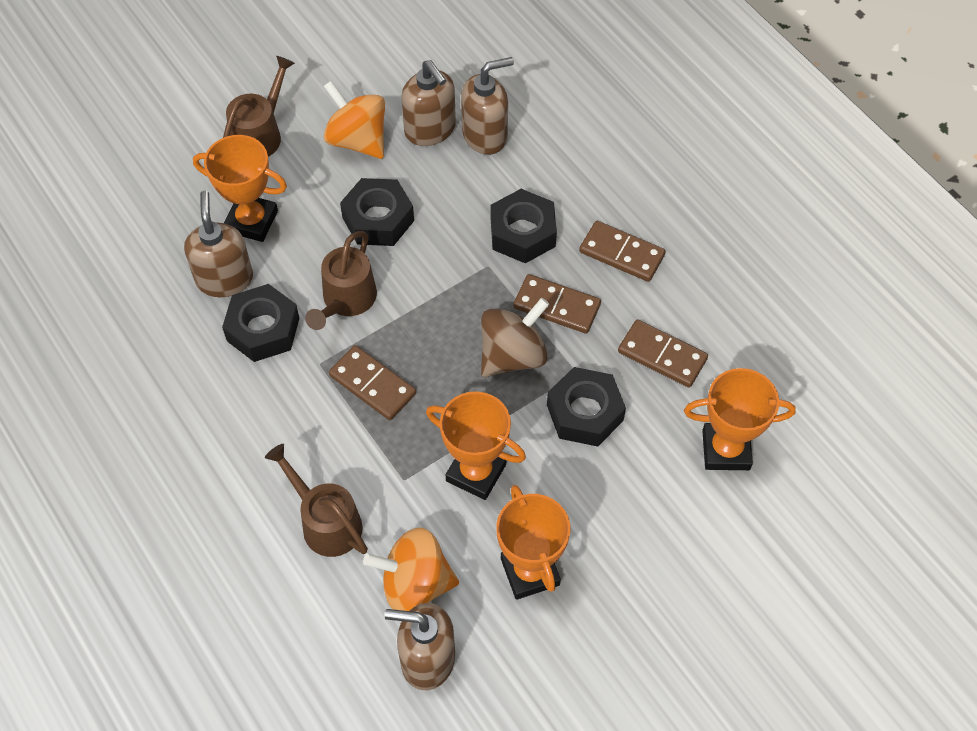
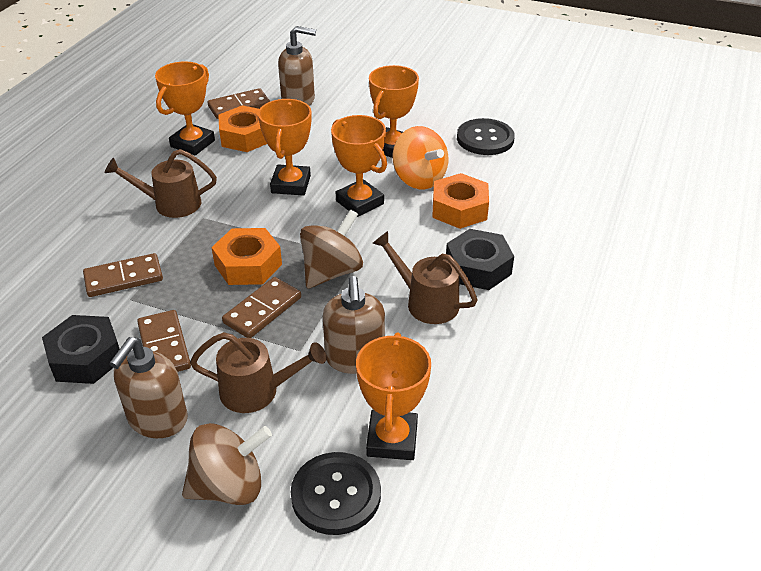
black button: 0 -> 2
black nut: 4 -> 2
brown soap dispenser: 4 -> 3
brown spinning top: 1 -> 2
orange nut: 0 -> 3
orange spinning top: 2 -> 1
orange trophy: 4 -> 5

